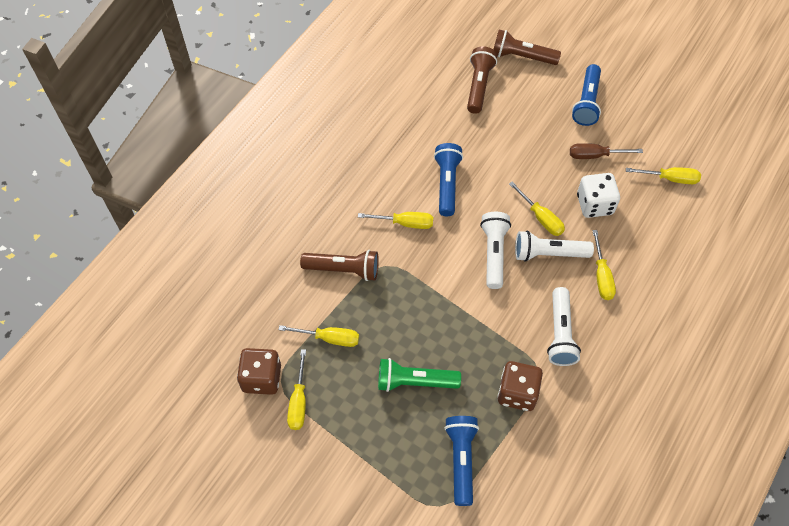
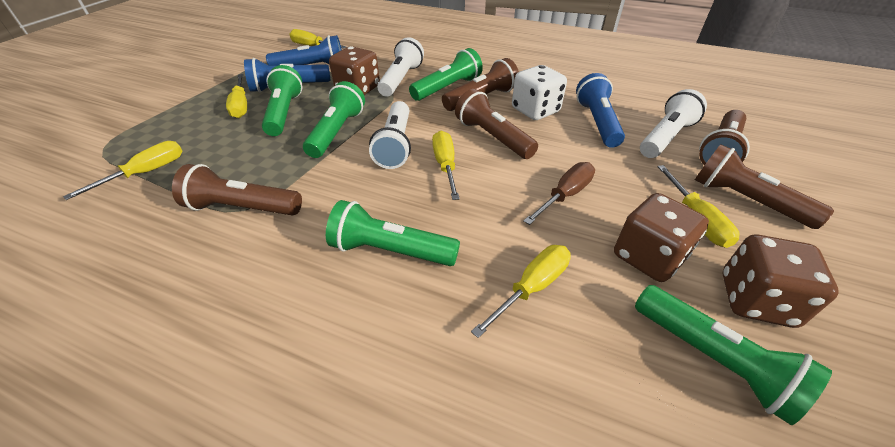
brown dice: 2 -> 3
brown flashlight: 3 -> 5
green flashlight: 1 -> 5

